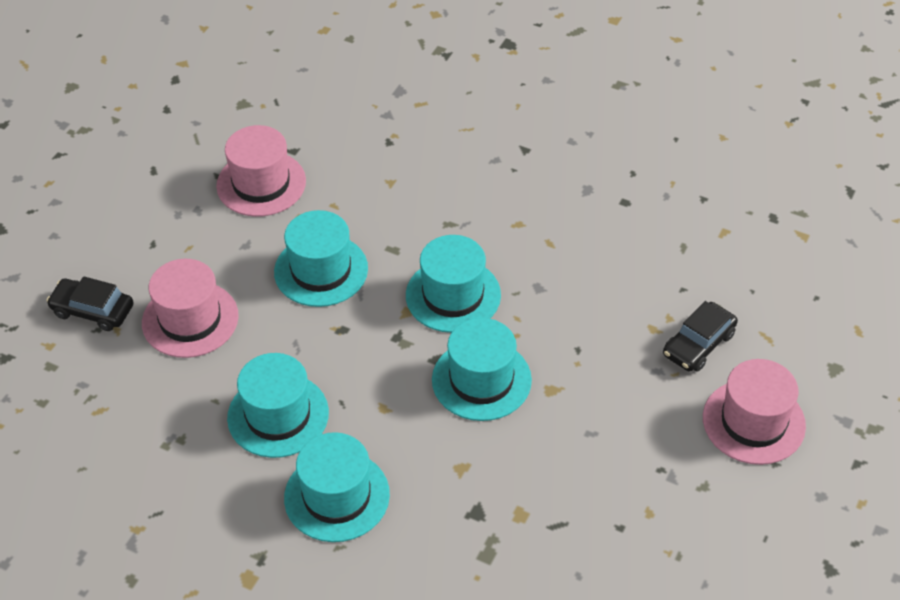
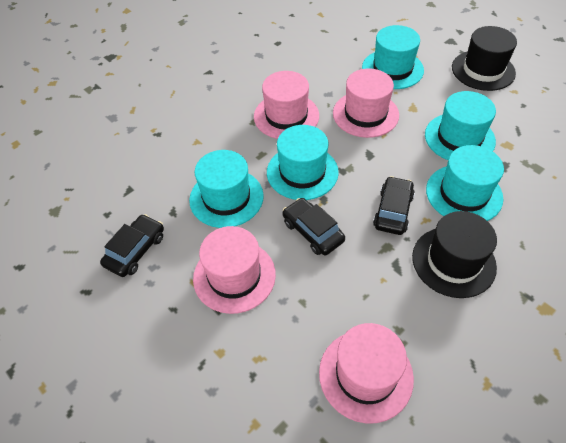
black car: 2 -> 3
black hat: 0 -> 2
pink hat: 3 -> 4

